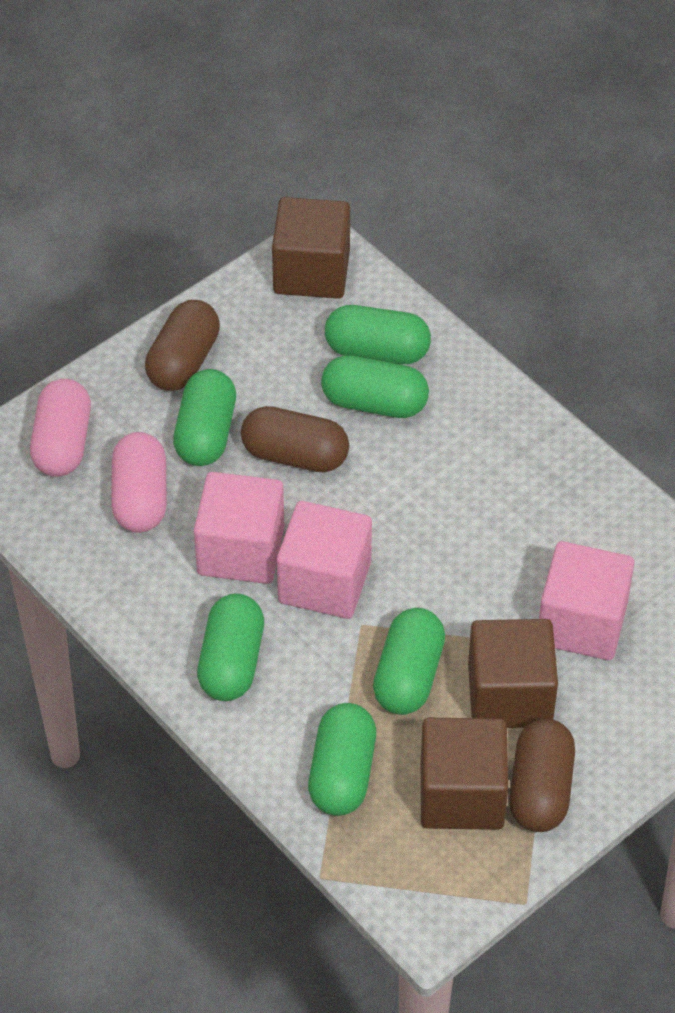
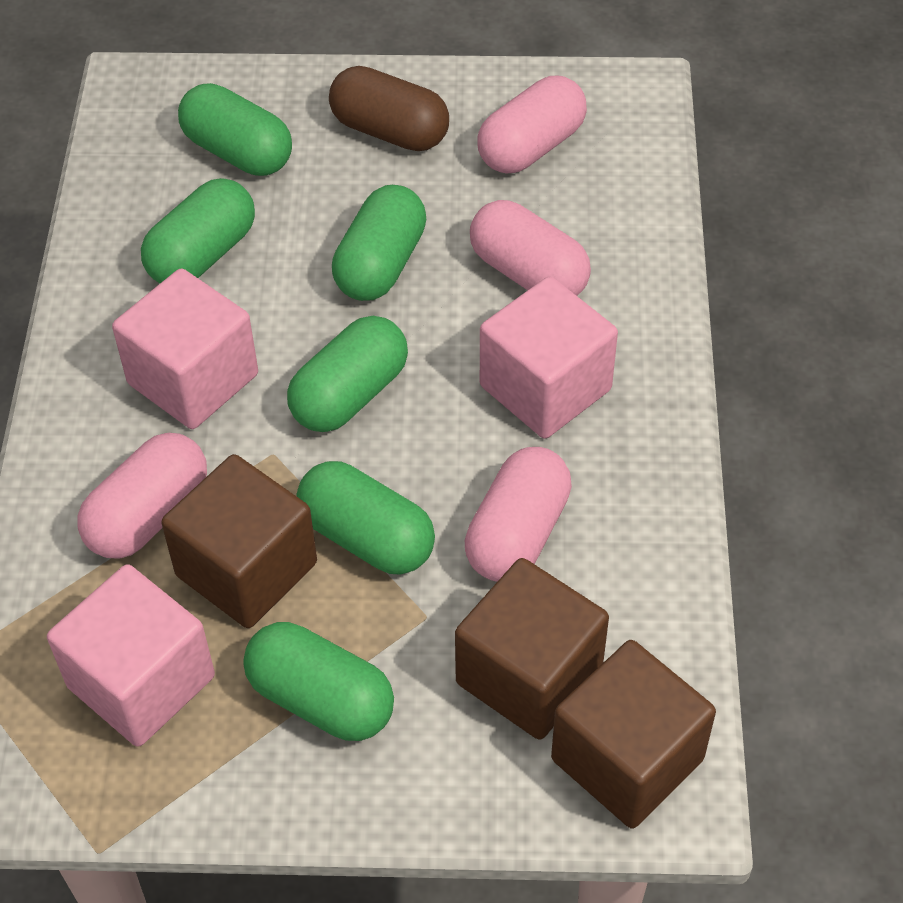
brown capsule: 3 -> 1
pink capsule: 2 -> 4

